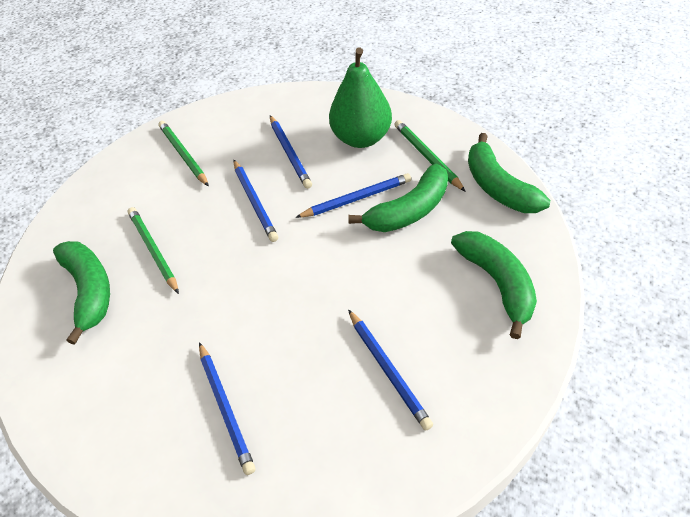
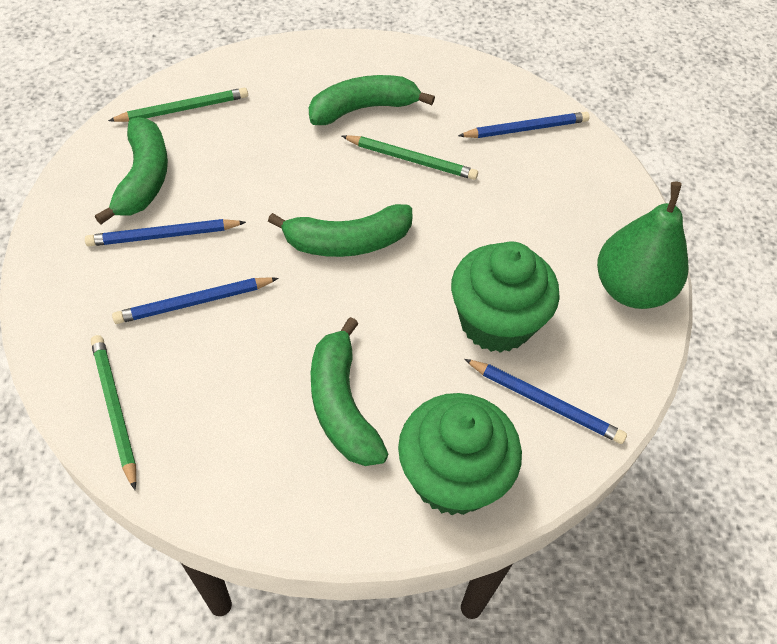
blue pencil: 5 -> 4
green cupcake: 0 -> 2

